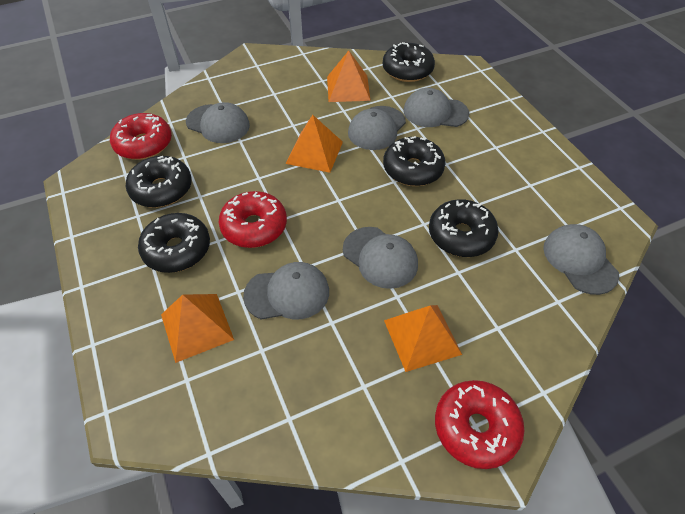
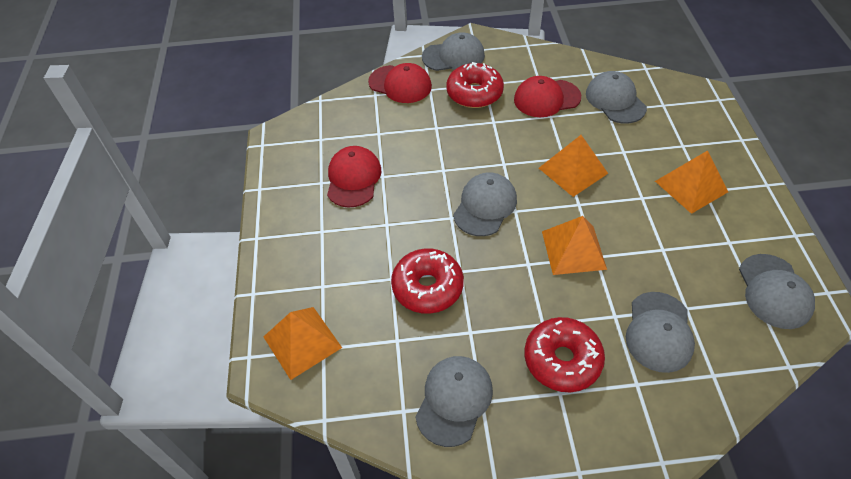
black donut: 5 -> 0
red cap: 0 -> 3

